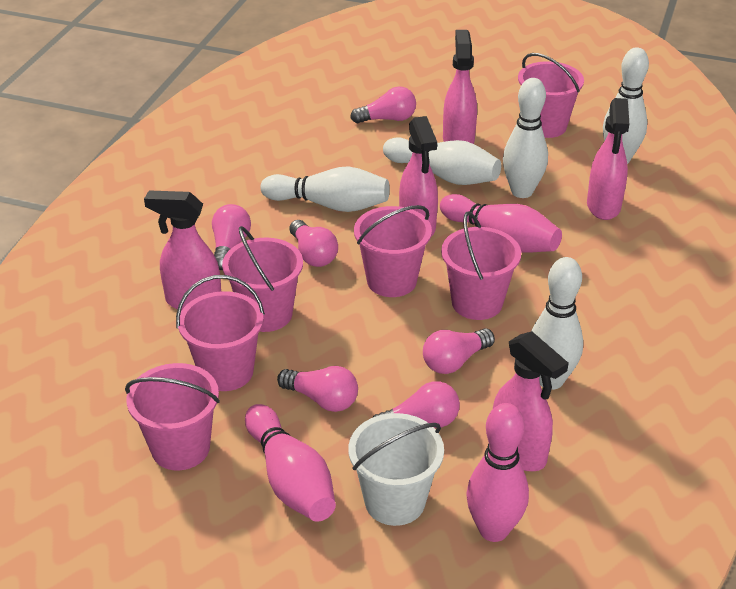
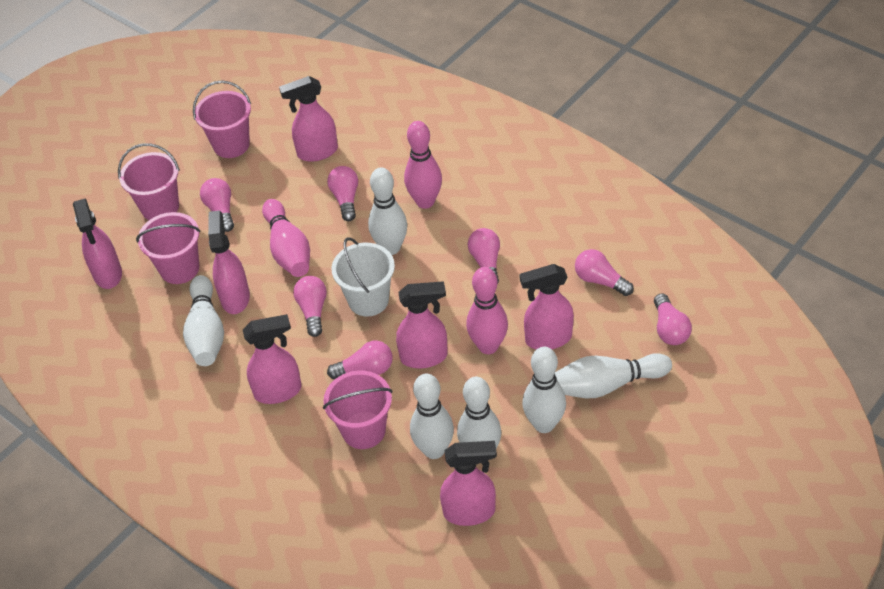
pink bucket: 6 -> 4
pink light bulb: 6 -> 7
pink spray bottle: 5 -> 7
white bowling pin: 5 -> 6

